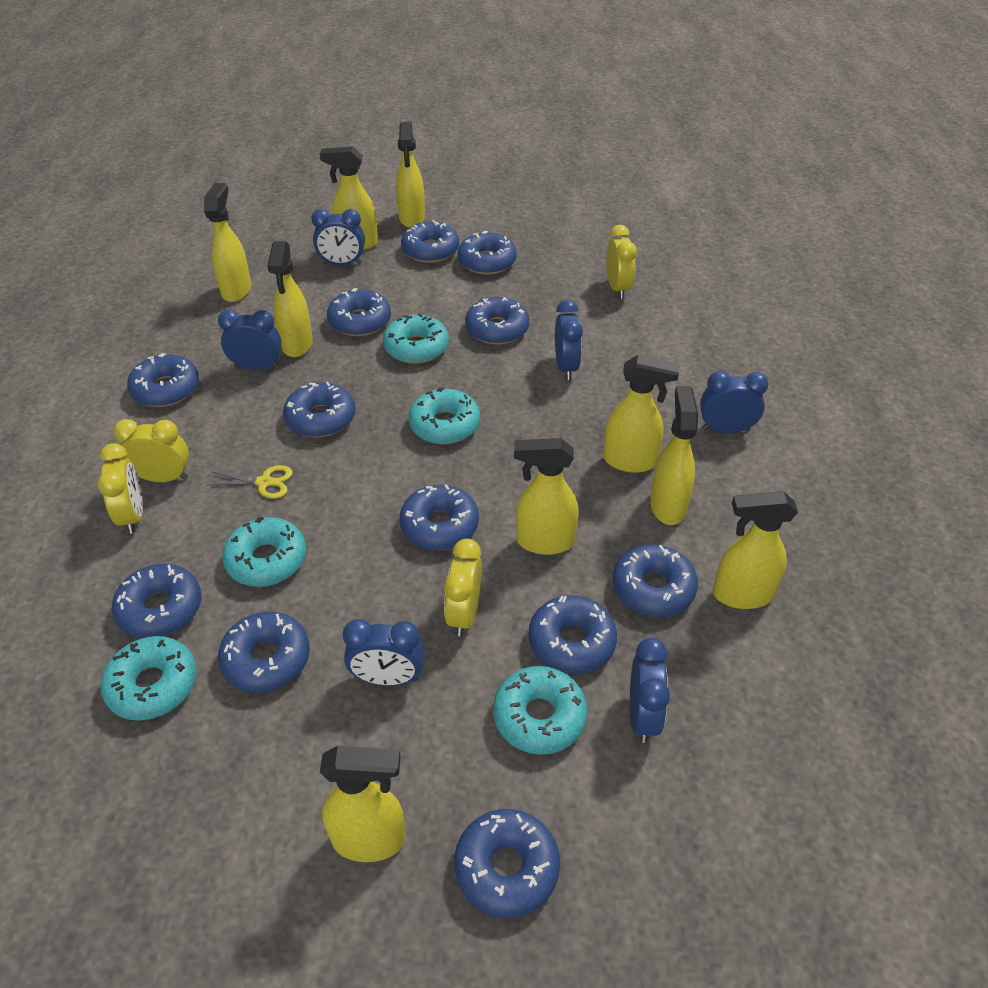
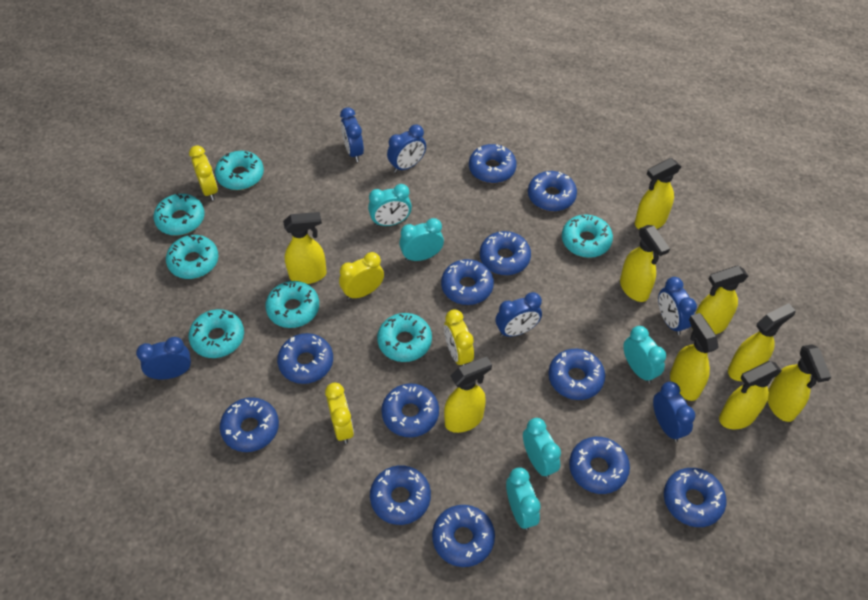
turquoise clock: 0 -> 5
turquoise donut: 5 -> 7
yellow scissors: 1 -> 0

